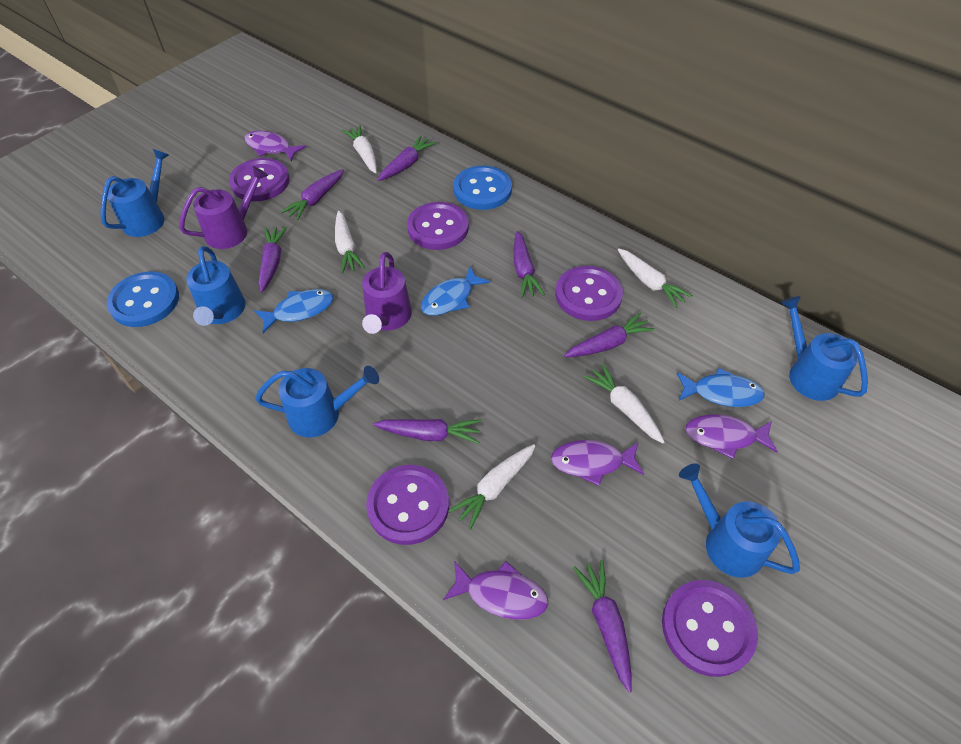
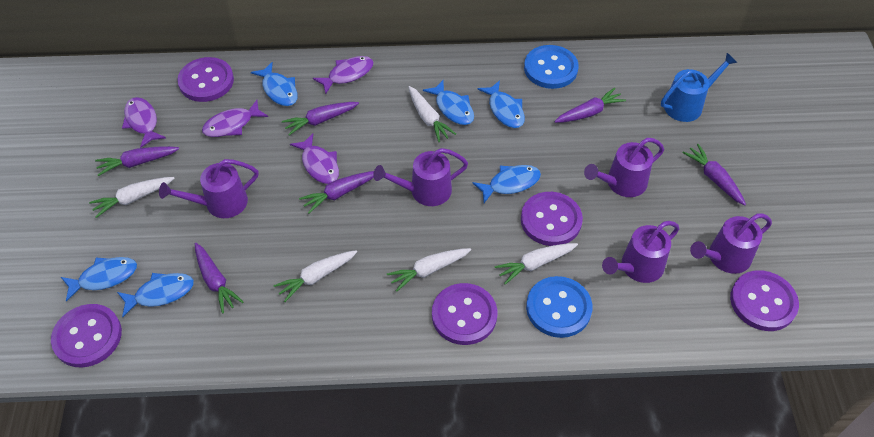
blue fish: 3 -> 6
blue watering can: 5 -> 1
purple carrot: 7 -> 6
purple watering can: 2 -> 5

